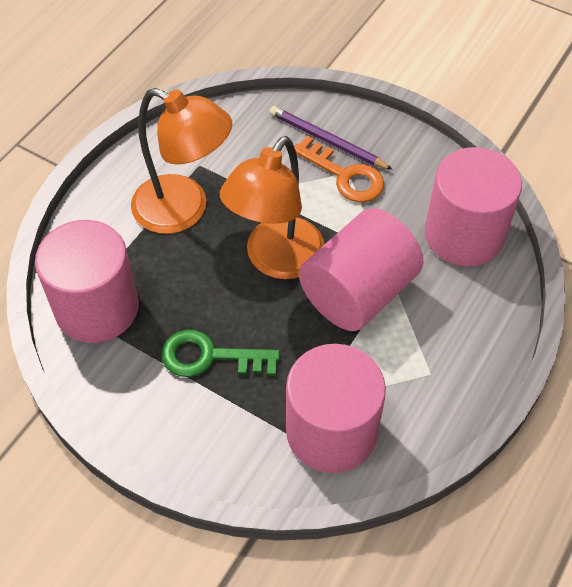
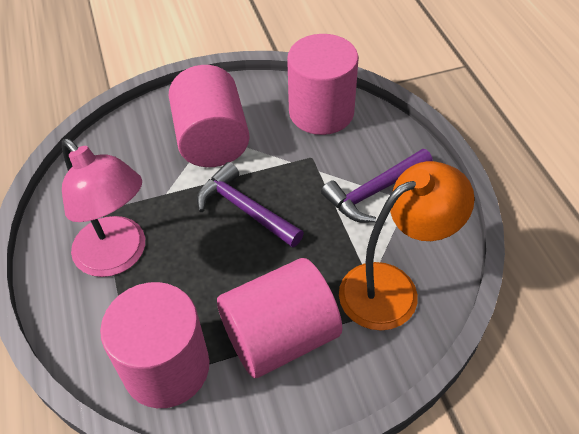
green key: 1 -> 0
orange key: 1 -> 0
orange lamp: 2 -> 1
pink lamp: 0 -> 1
purple hammer: 0 -> 2
purple pencil: 1 -> 0

